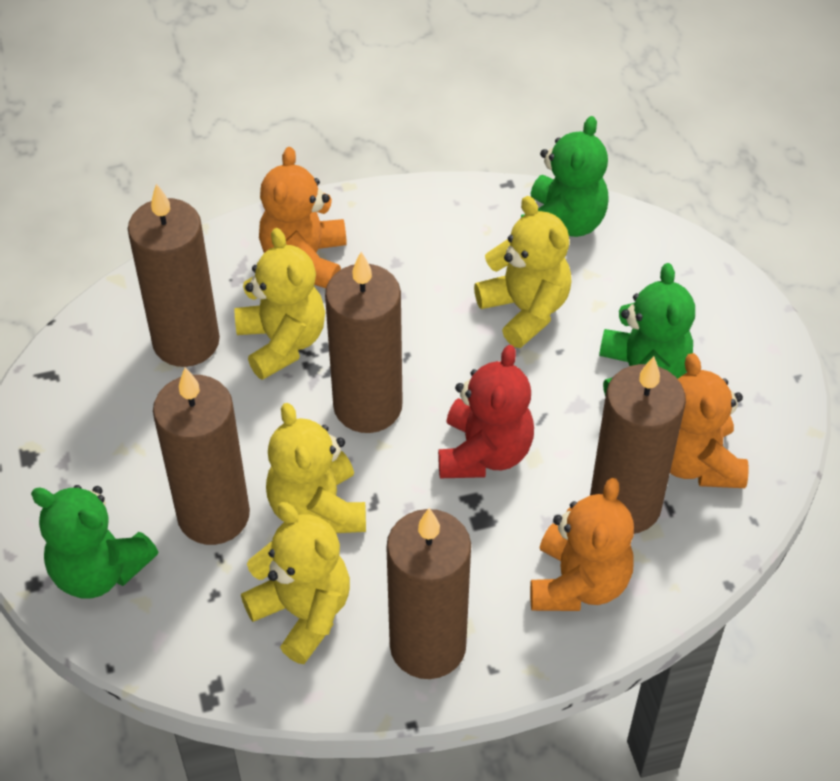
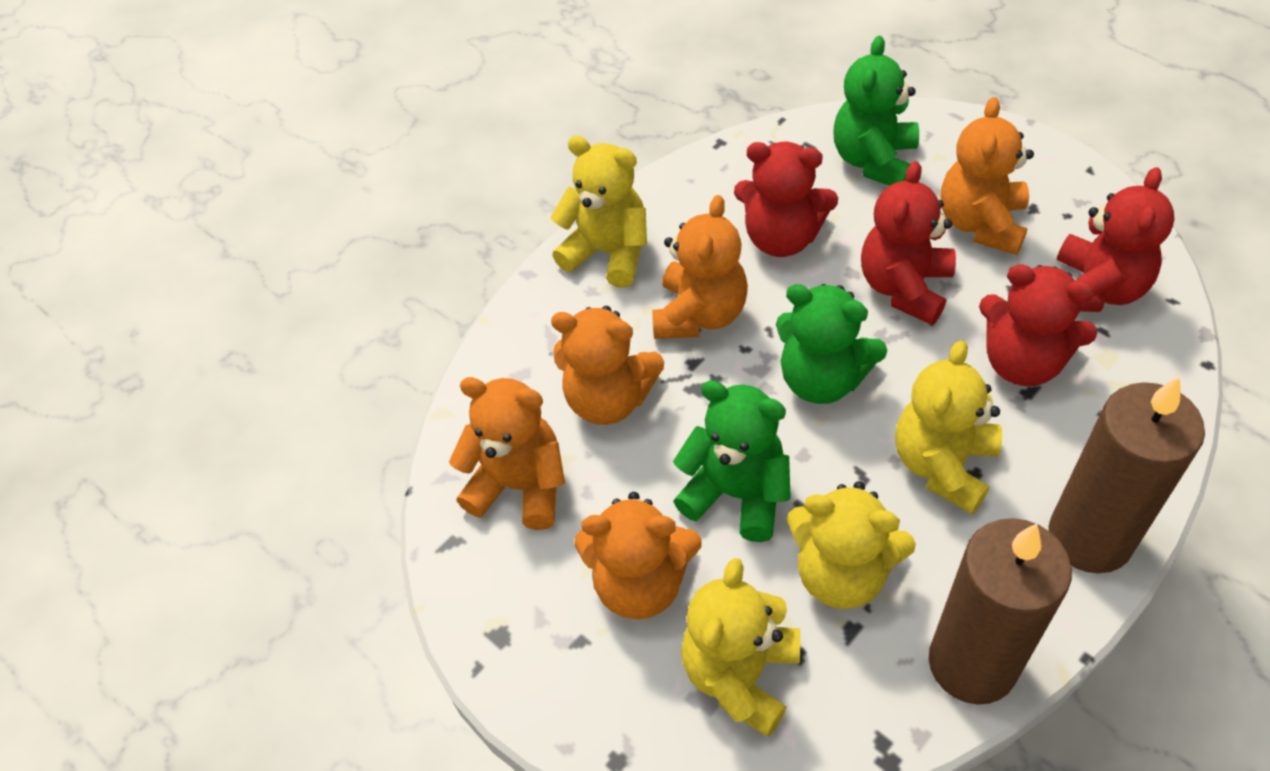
brown candle: 5 -> 2
orange teddy bear: 3 -> 5
red teddy bear: 1 -> 4

